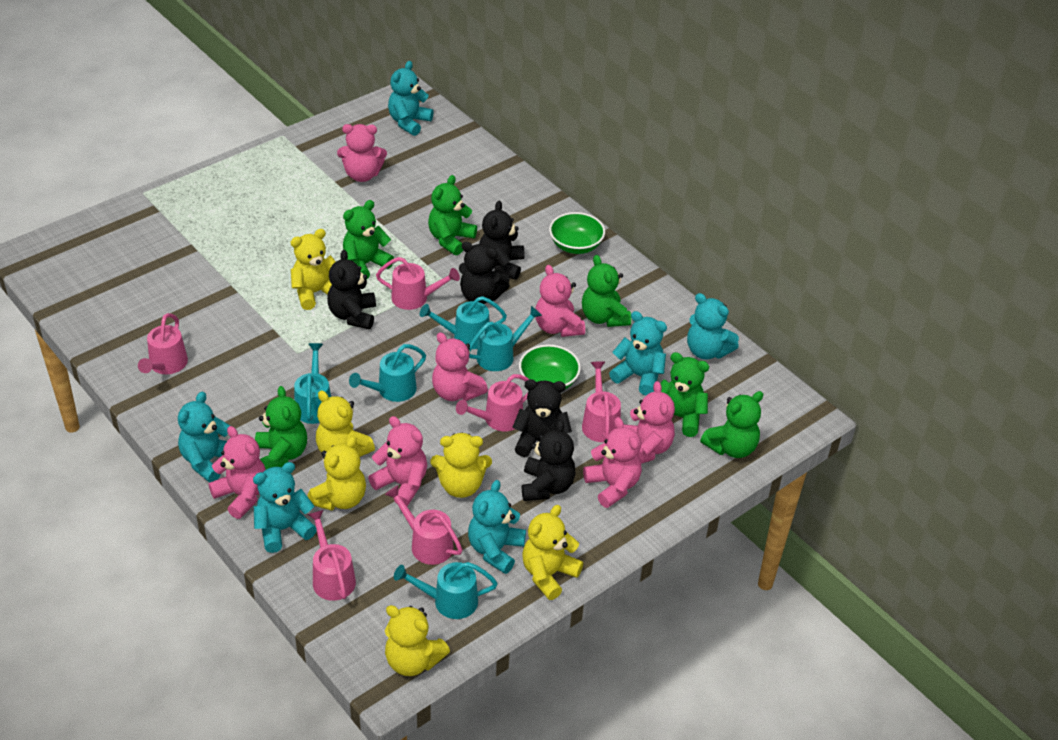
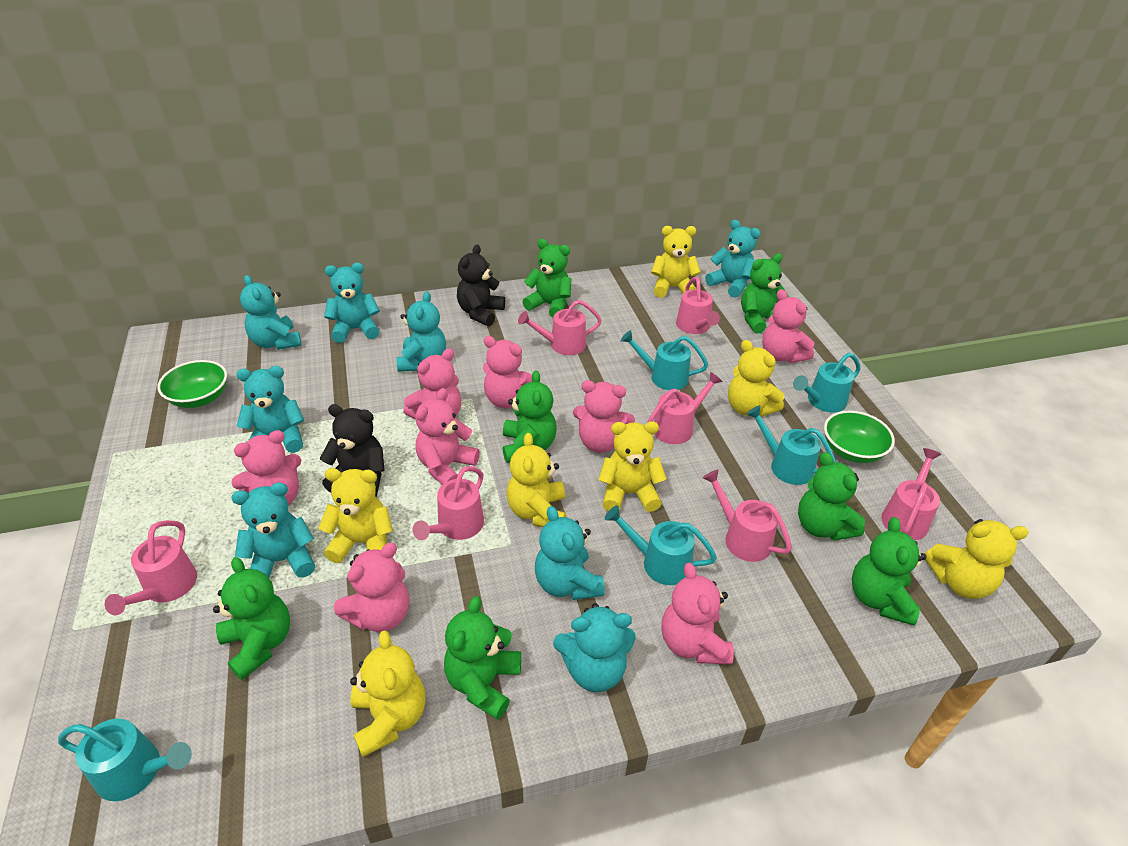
black teddy bear: 5 -> 2
green teddy bear: 6 -> 7
pink teddy bear: 7 -> 8
pink watering can: 6 -> 7
turquoise teddy bear: 6 -> 8
yellow teddy bear: 6 -> 7

